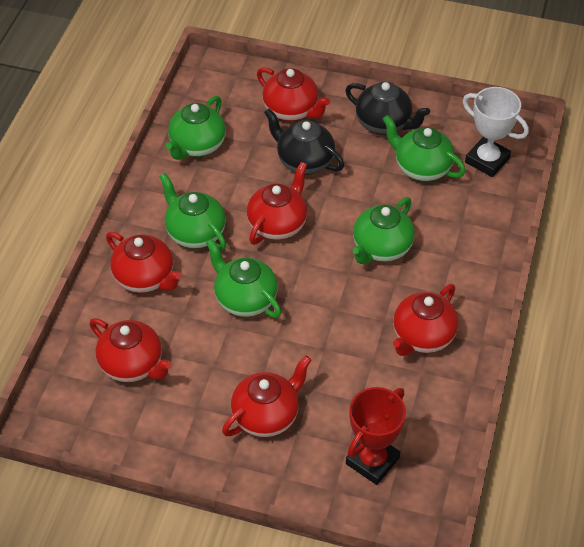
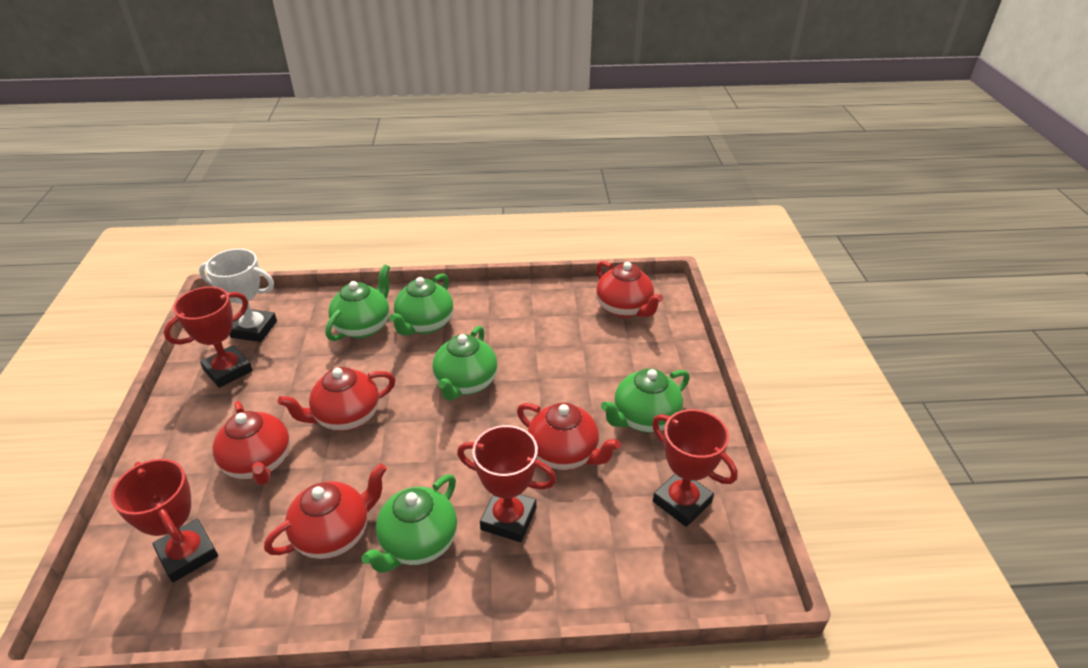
black teapot: 2 -> 0
red teapot: 6 -> 5
red trophy: 1 -> 4

